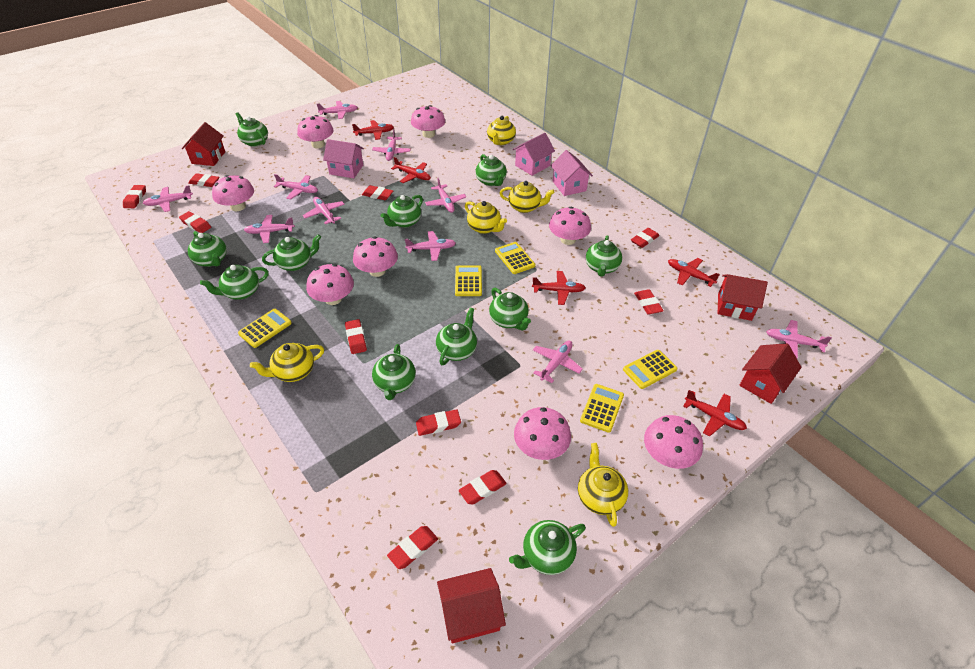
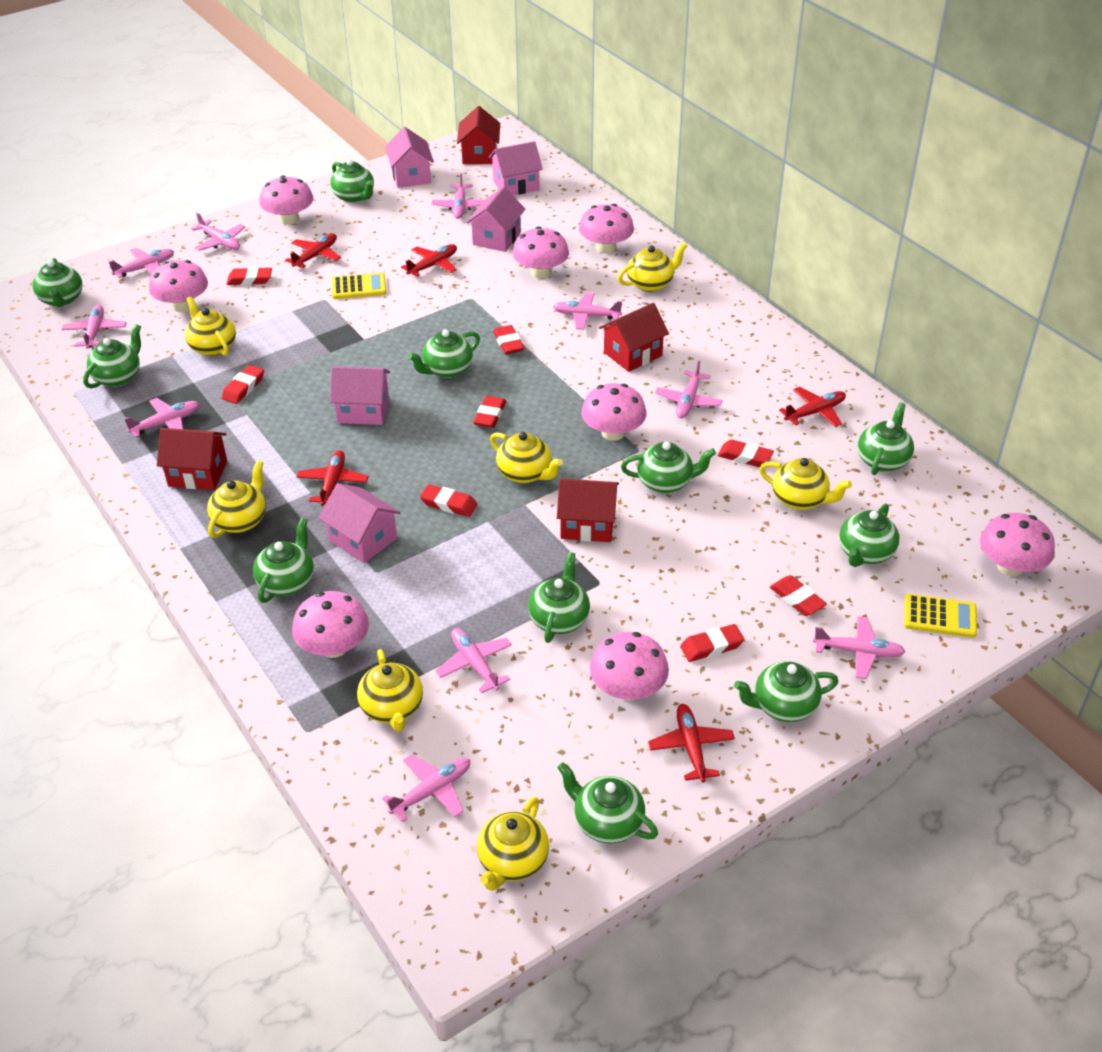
pink house: 3 -> 5
red eraser: 10 -> 8
yellow calculator: 5 -> 2
yellow teapot: 5 -> 7

